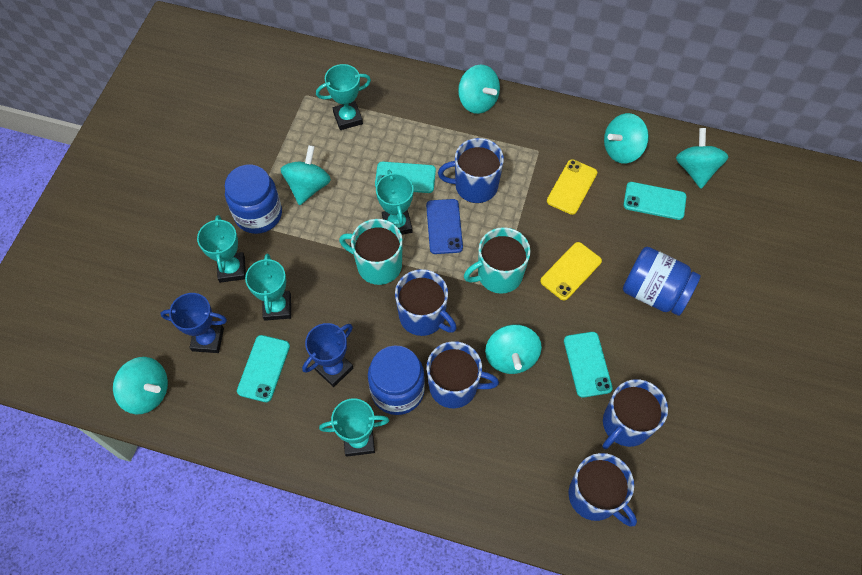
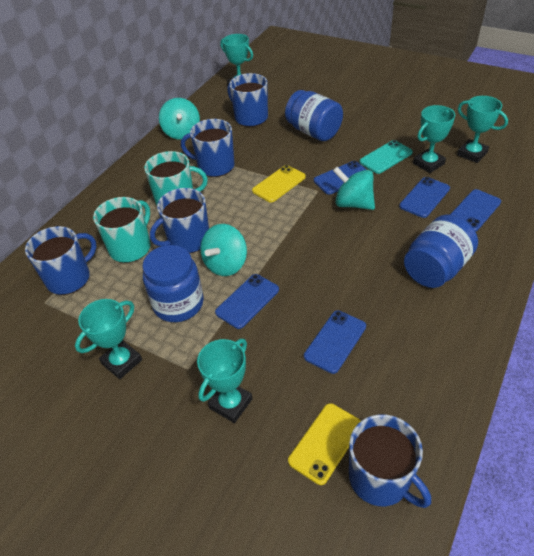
blue phone: 1 -> 5
blue trophy: 2 -> 0
turquoise phone: 4 -> 1
turquoise spinning top: 6 -> 3

